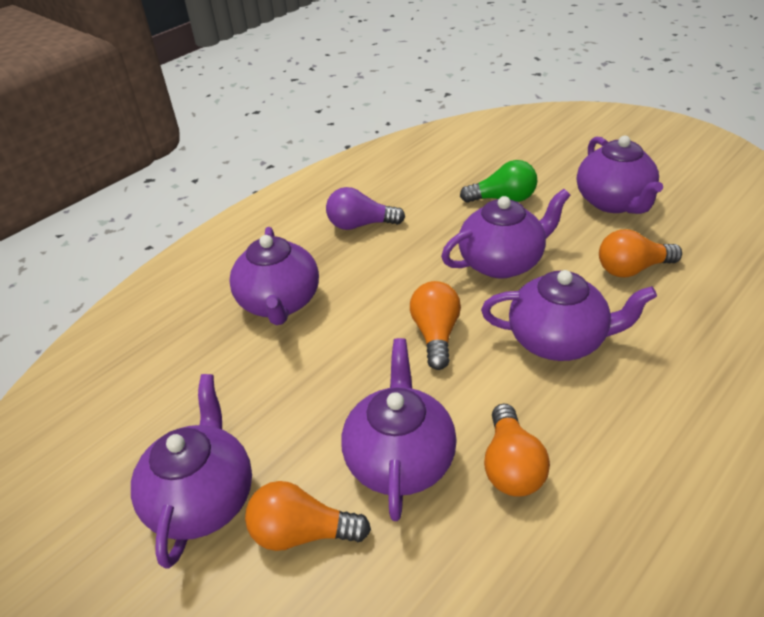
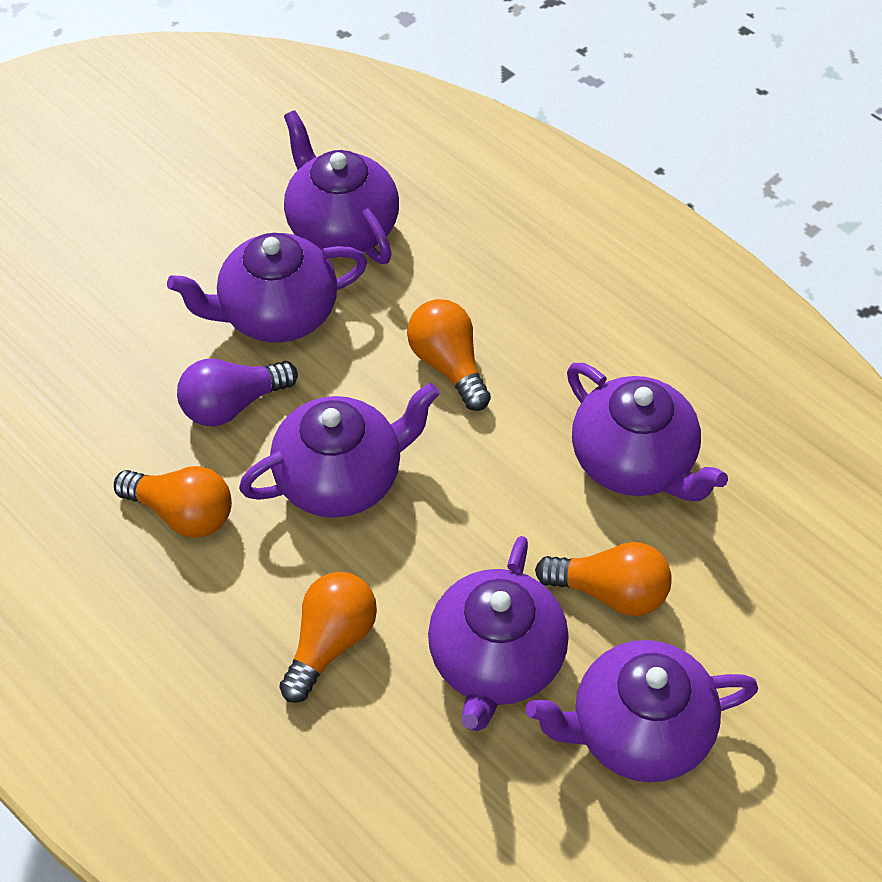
green light bulb: 1 -> 0

